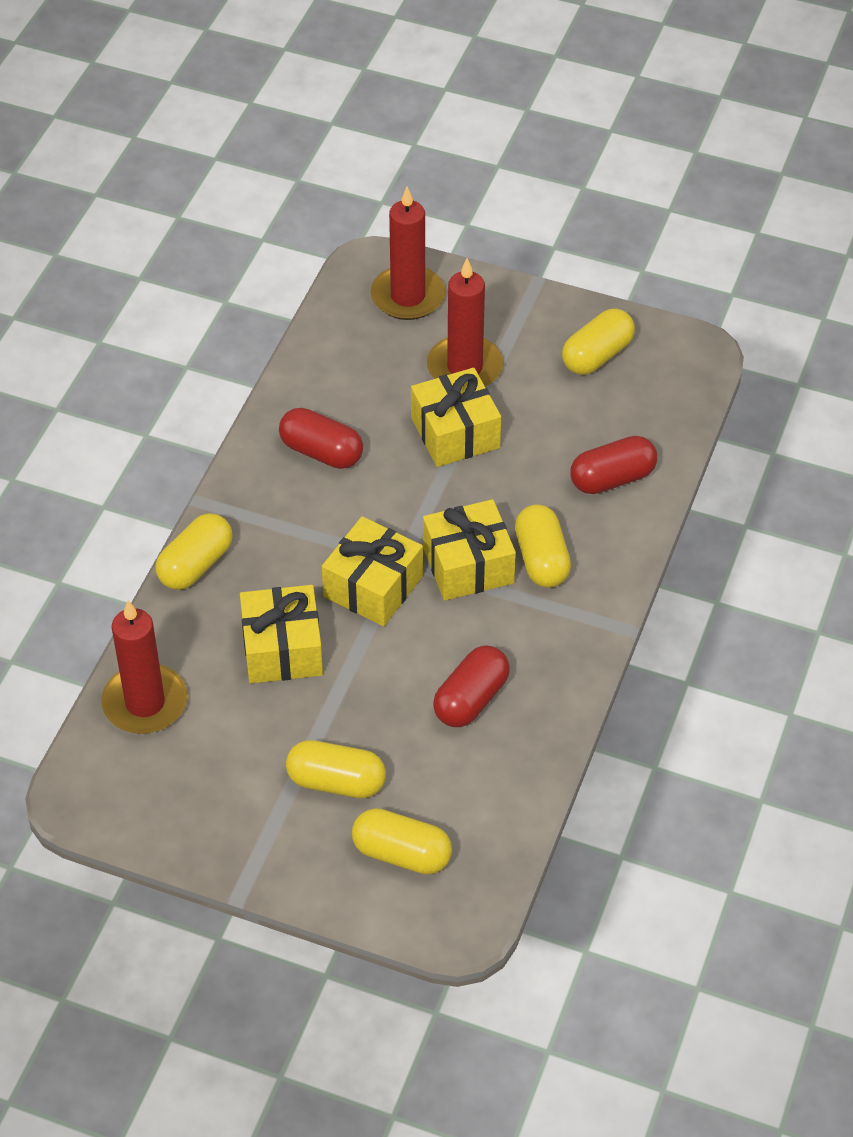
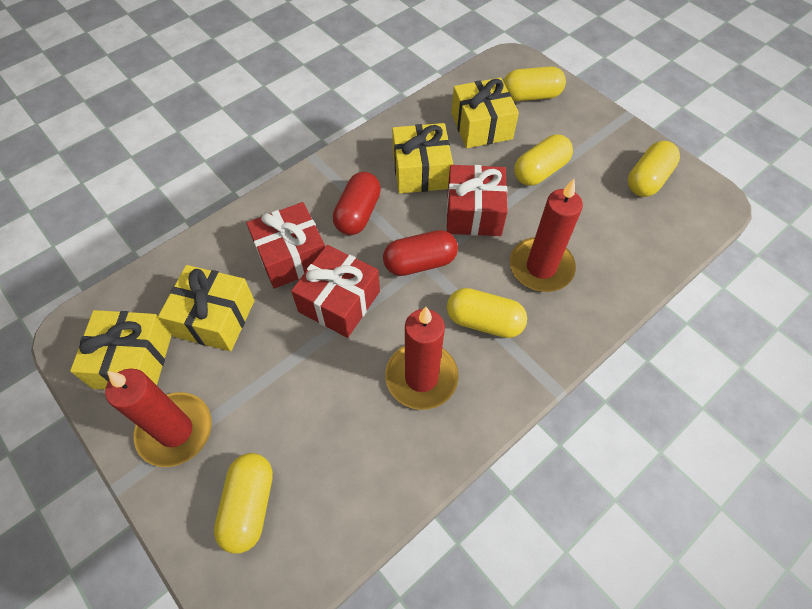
red capsule: 3 -> 2
red gift: 0 -> 3

